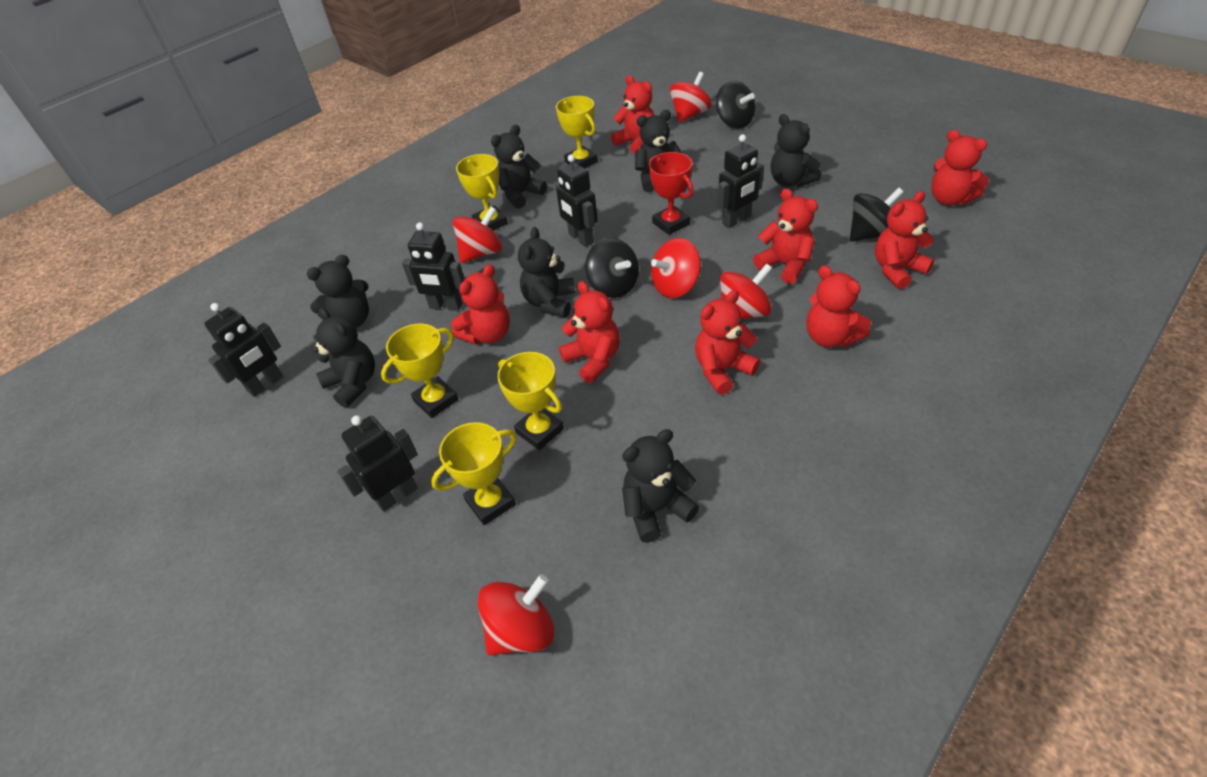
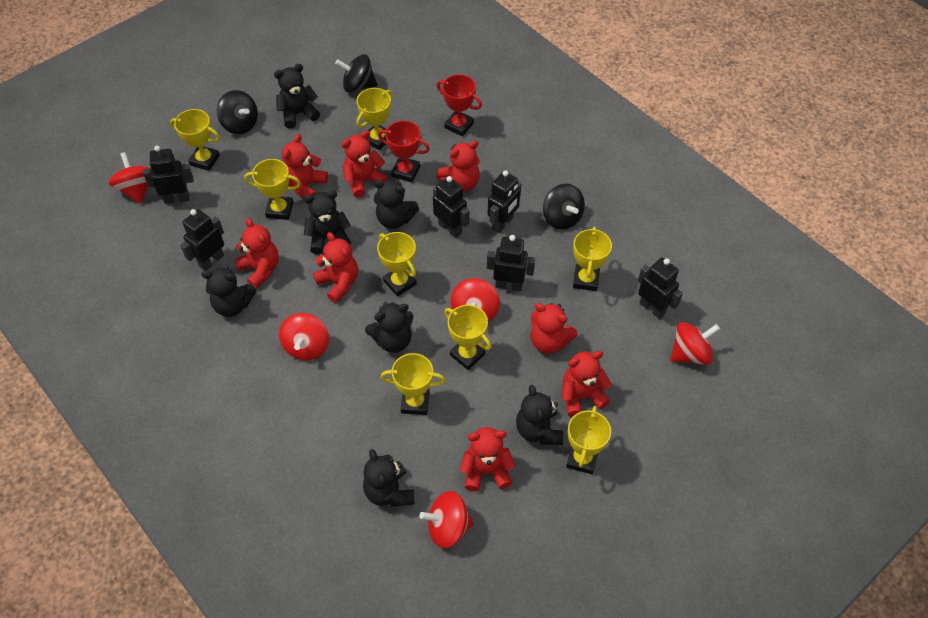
black robot: 5 -> 6
red trophy: 1 -> 2
yellow trophy: 5 -> 8

